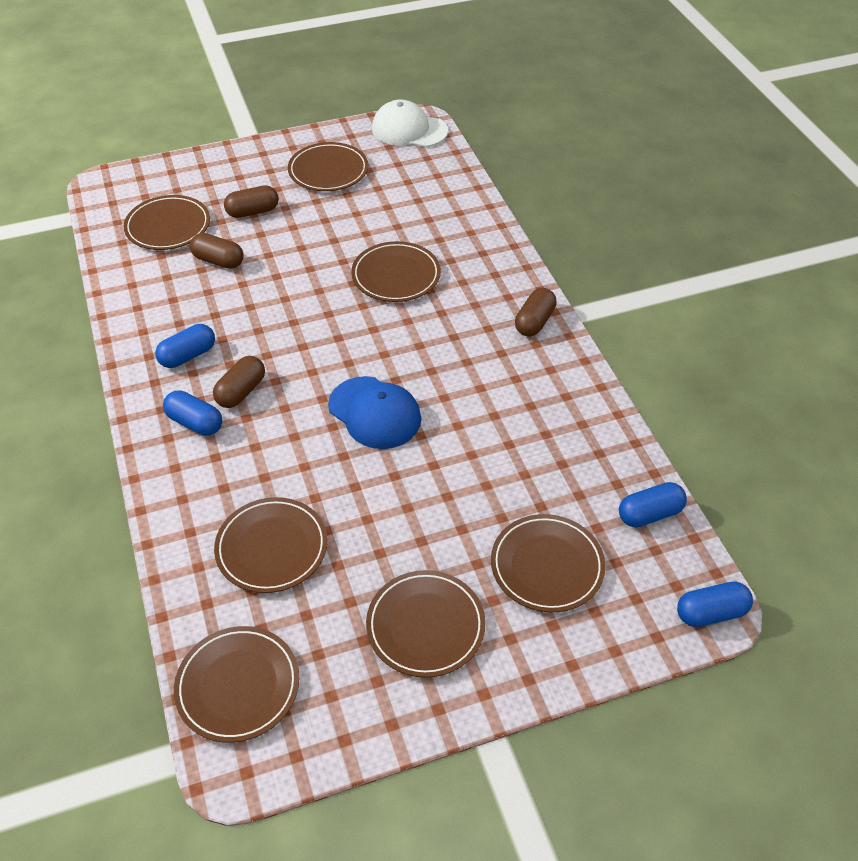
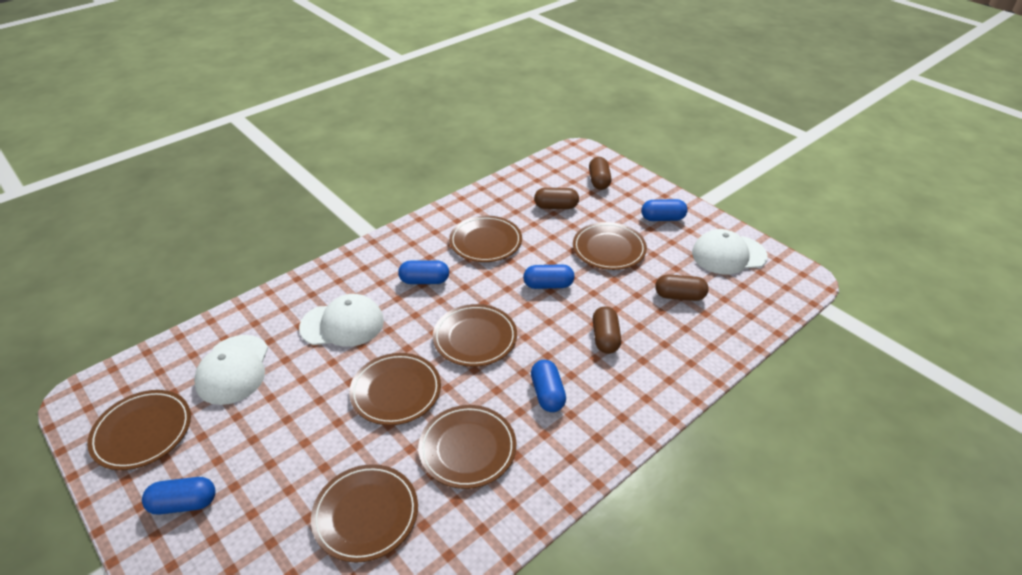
blue cap: 1 -> 0
blue capsule: 4 -> 5
white cap: 1 -> 3

